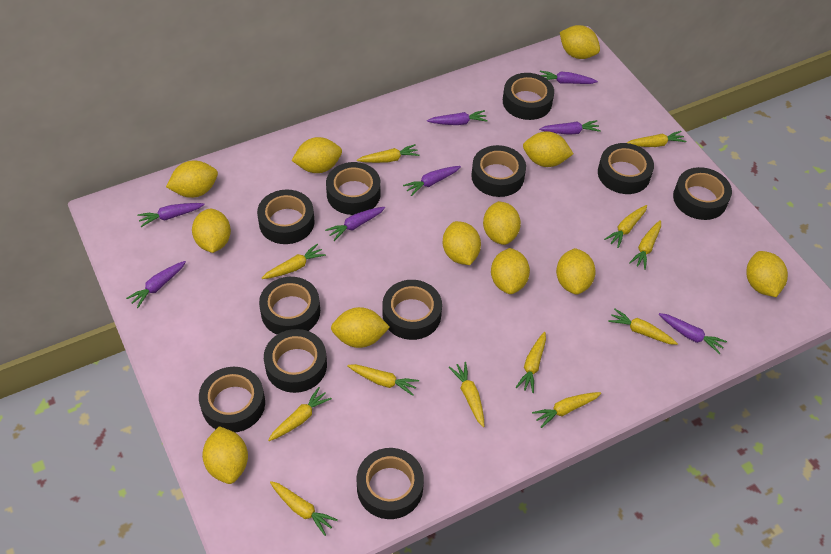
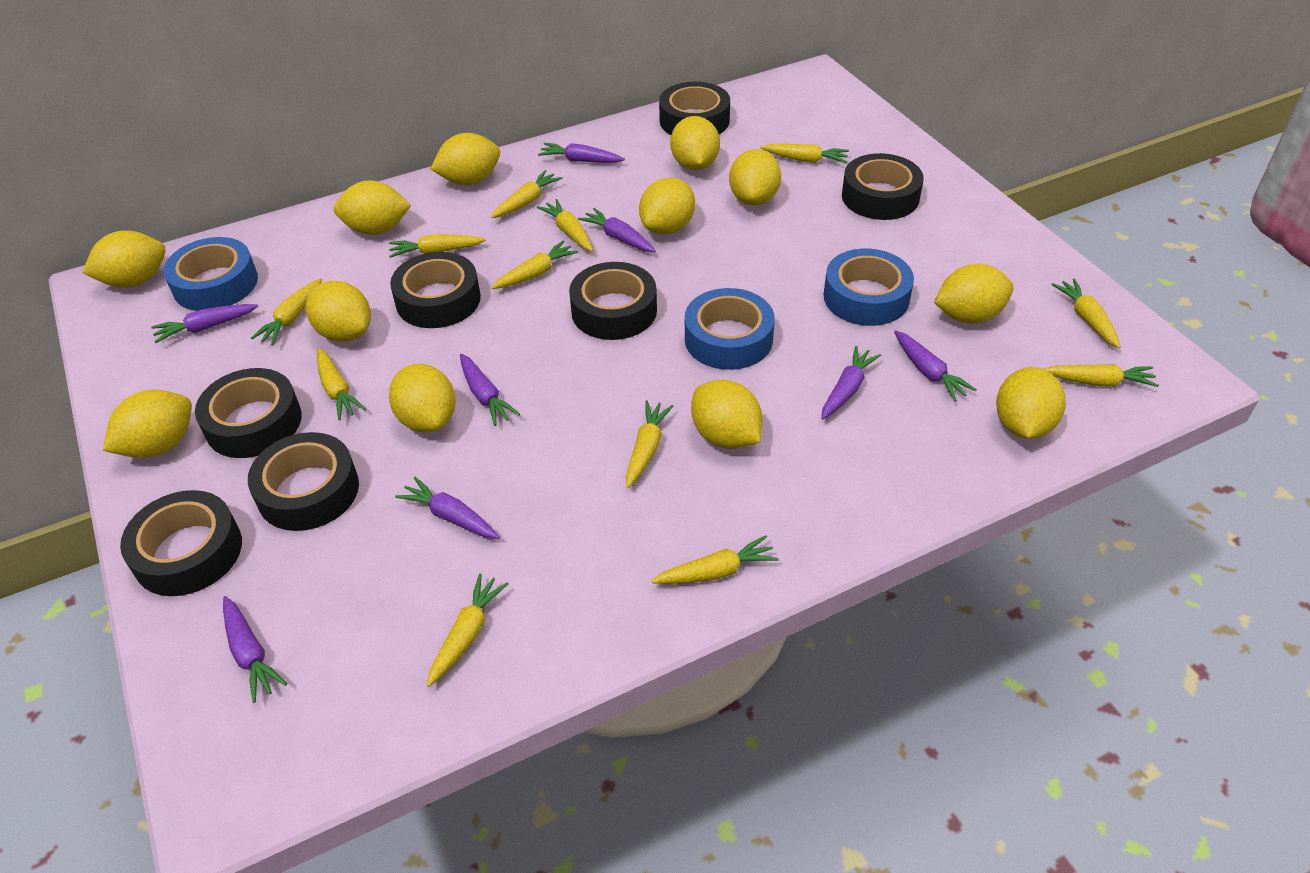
black tape: 11 -> 7
blue tape: 0 -> 3

